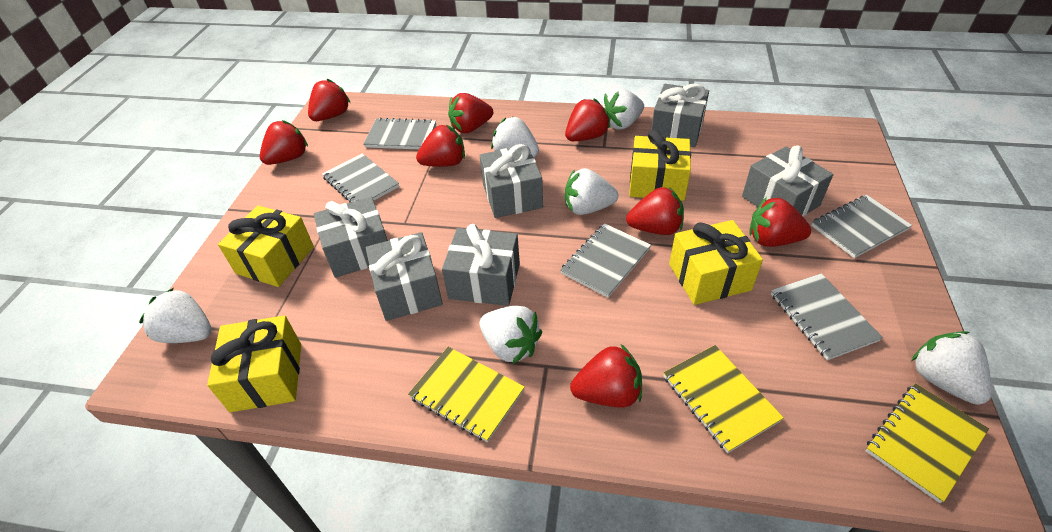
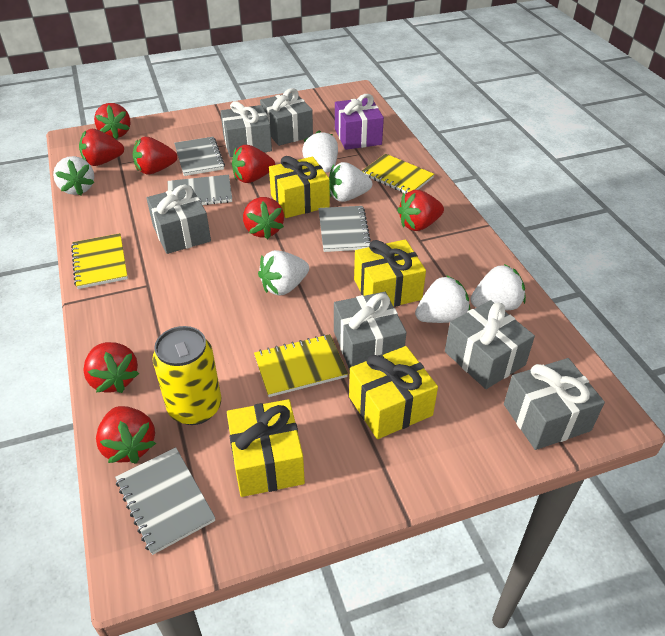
grey notebook: 5 -> 4
purple gift: 0 -> 1
yellow can: 0 -> 1

